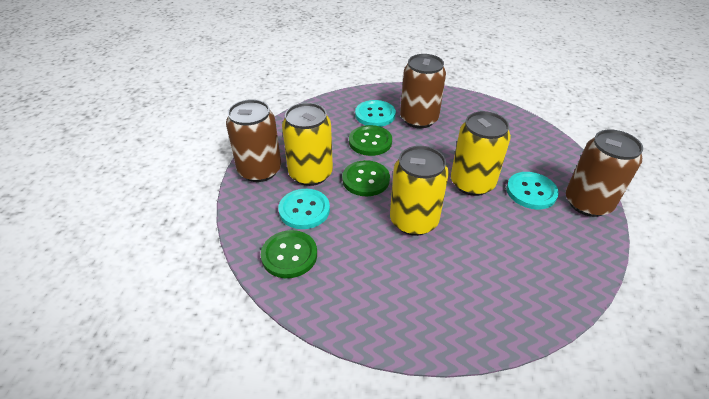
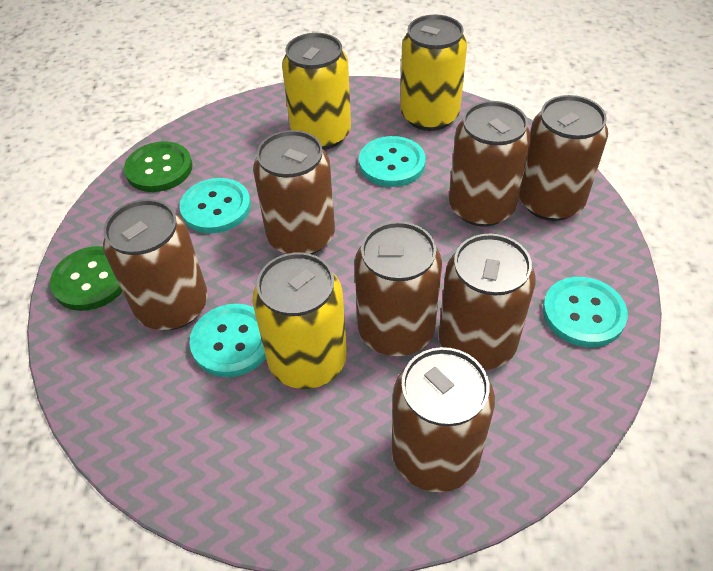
brown can: 3 -> 7
green button: 3 -> 2
turquoise button: 3 -> 4

